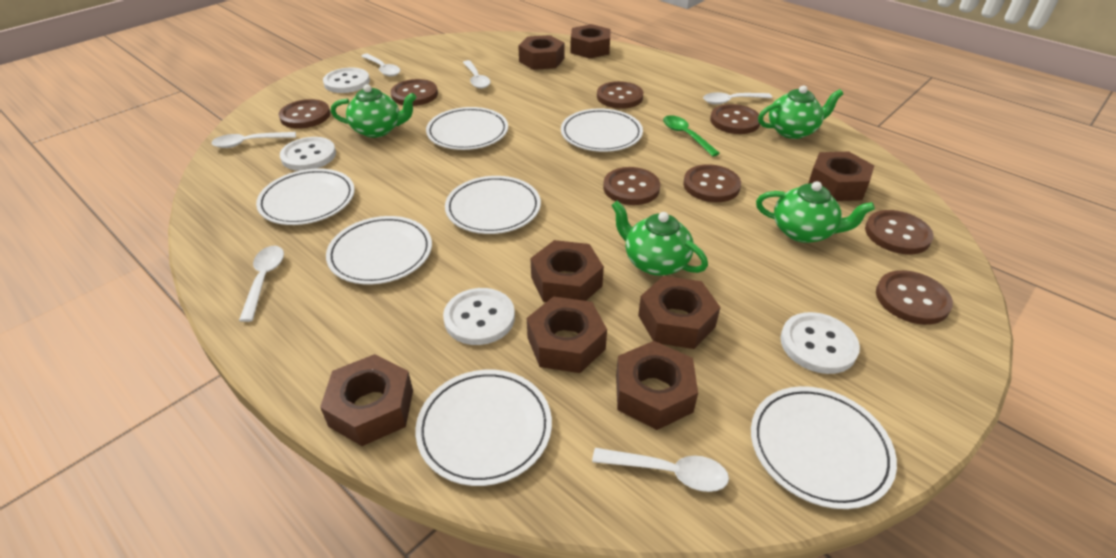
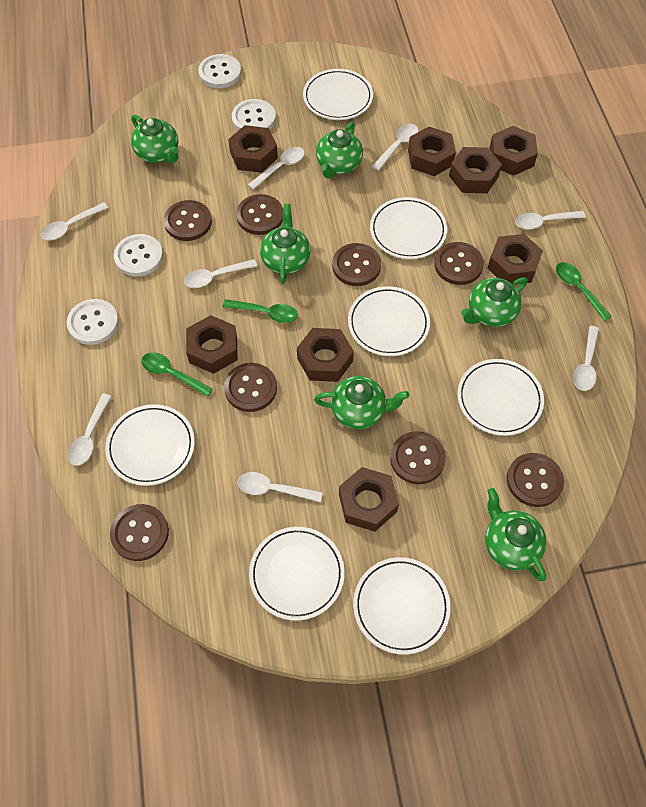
green spoon: 1 -> 3
green teapot: 4 -> 6
white spoon: 6 -> 8

